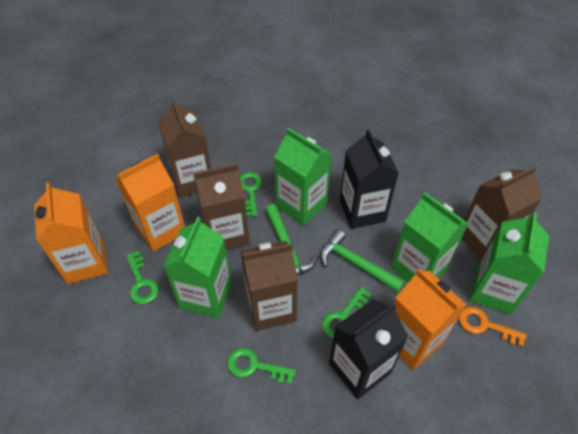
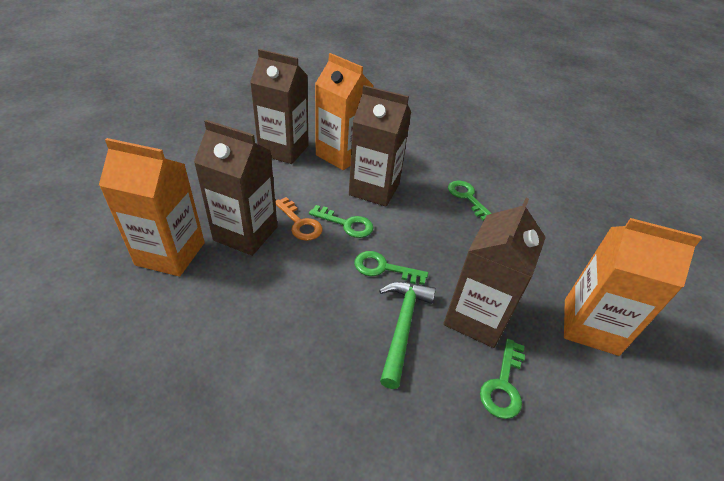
black carton: 2 -> 0
green carton: 4 -> 0
green hammer: 2 -> 1

